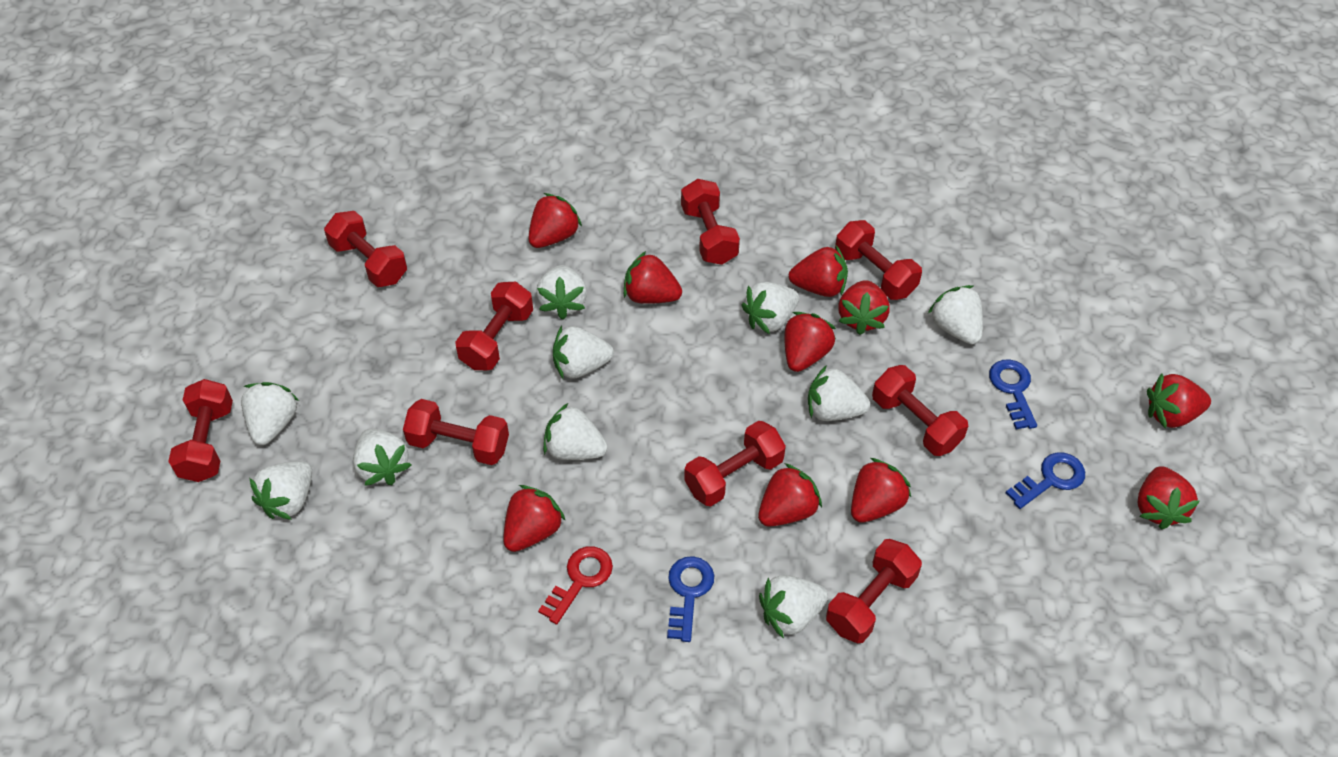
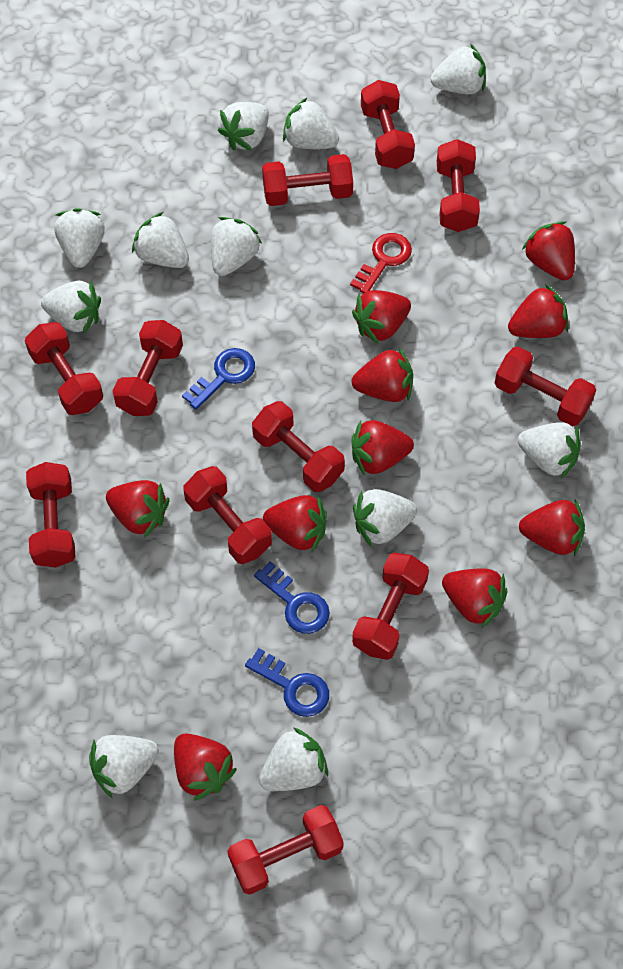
red dumbbell: 9 -> 11
white strawberry: 10 -> 11

